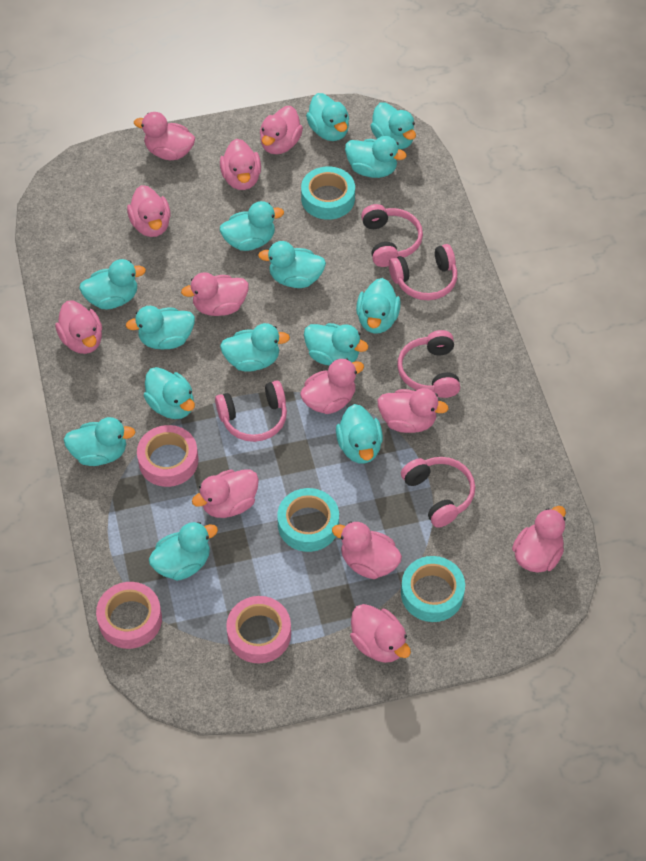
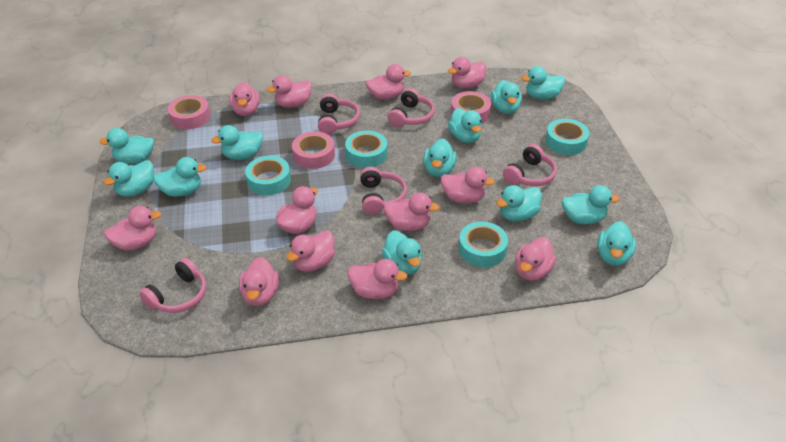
turquoise duck: 14 -> 12
turquoise tape: 3 -> 4

